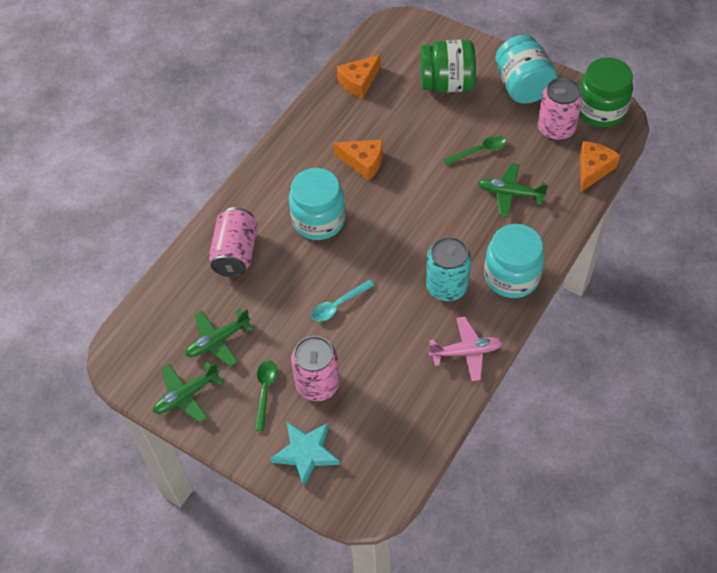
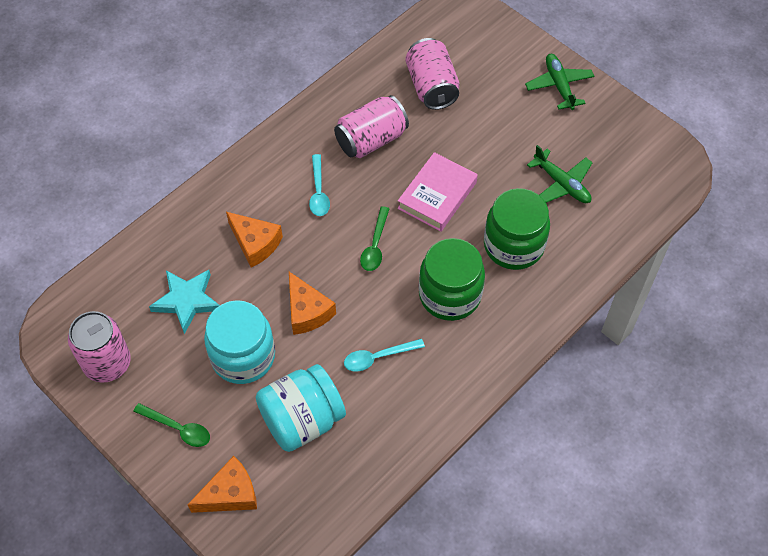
green plane: 3 -> 2
pink book: 0 -> 1
pink plane: 1 -> 0
turquoise can: 1 -> 0
turquoise jar: 3 -> 2
turquoise spoon: 1 -> 2

